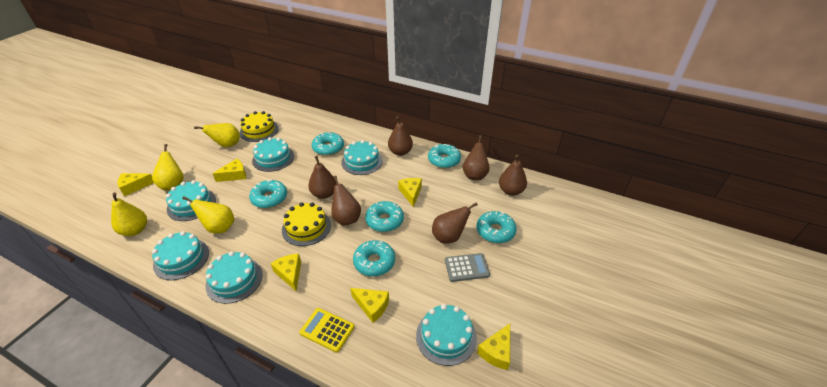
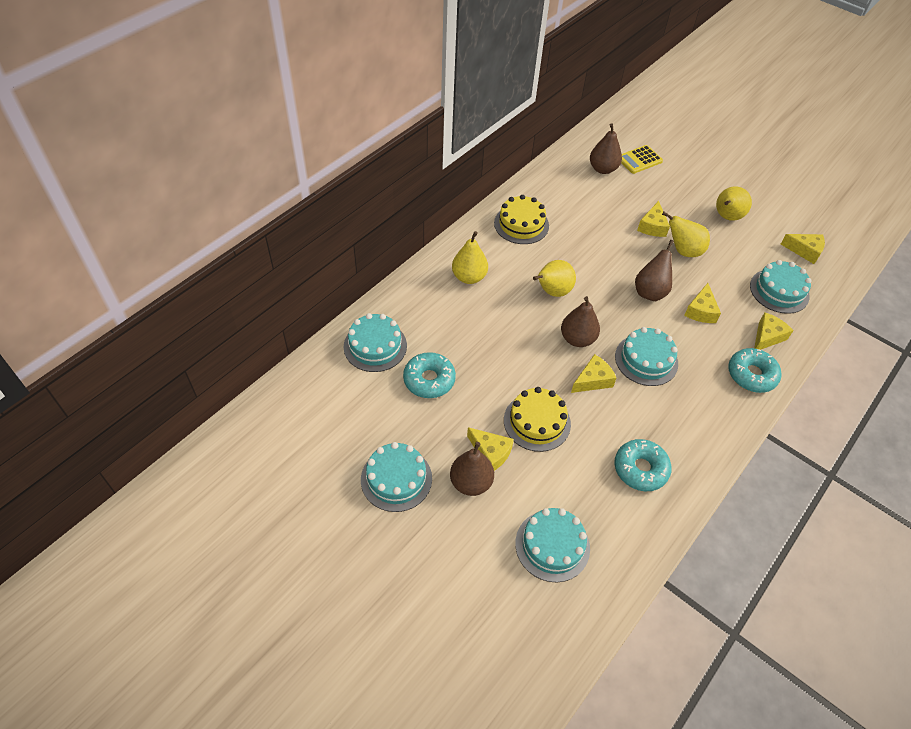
brown pear: 6 -> 4
grey calculator: 1 -> 0
turquoise cake: 6 -> 5
turquoise donut: 6 -> 3

